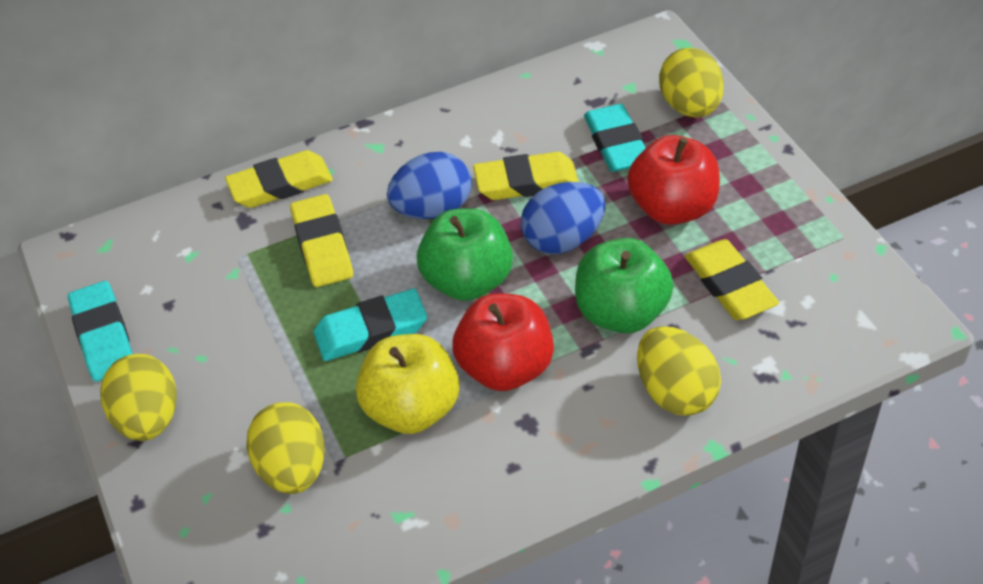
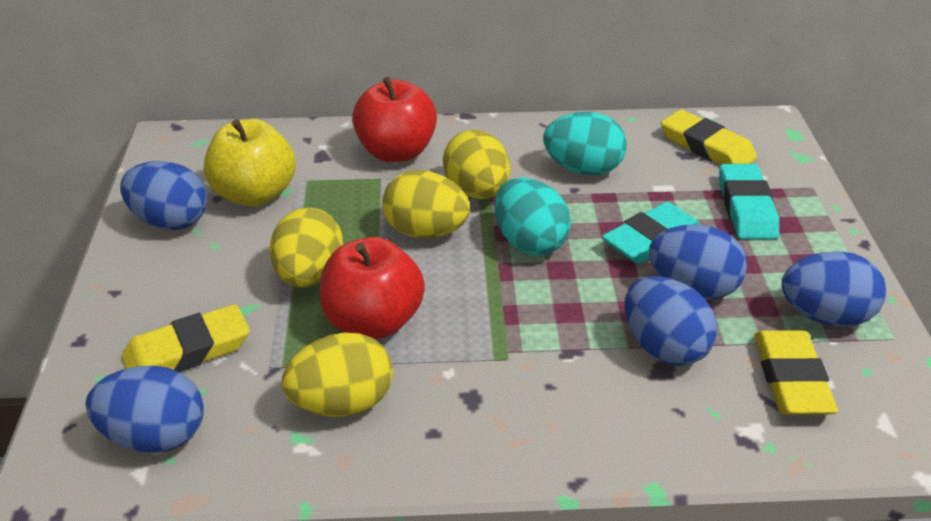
blue egg: 2 -> 5
green apple: 2 -> 0
turquoise egg: 0 -> 2
turquoise eraser: 3 -> 2
yellow eraser: 4 -> 3

